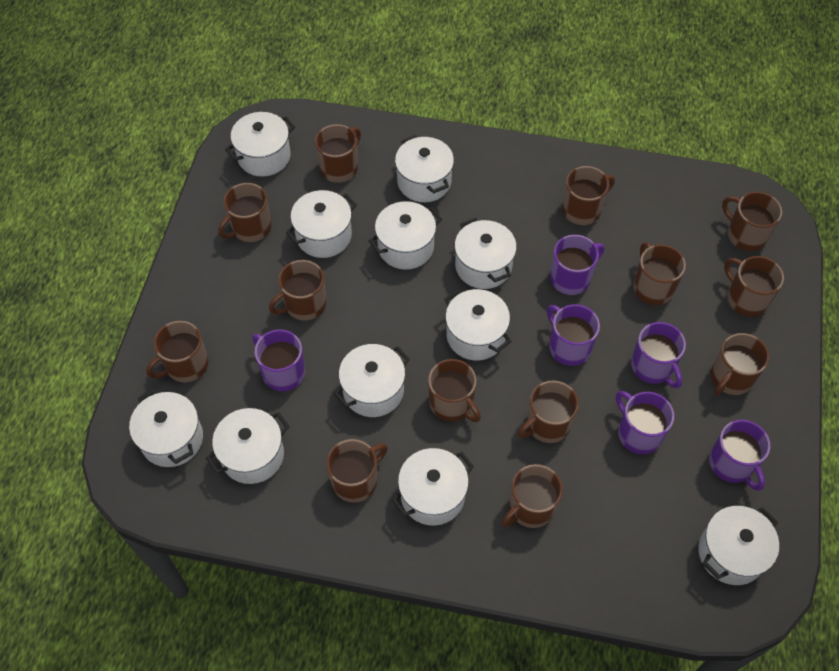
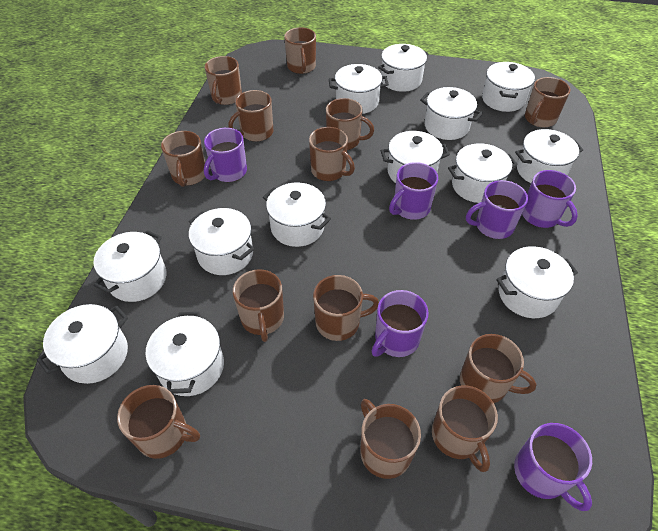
white pot: 11 -> 13

